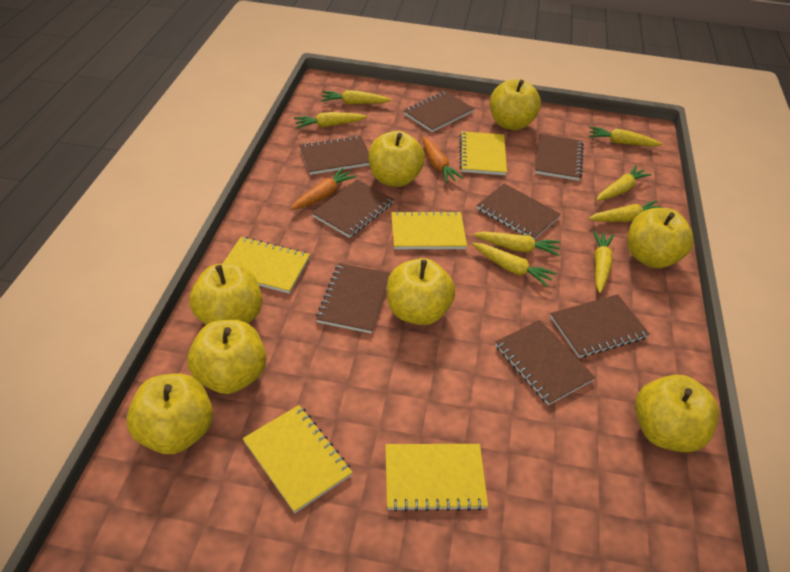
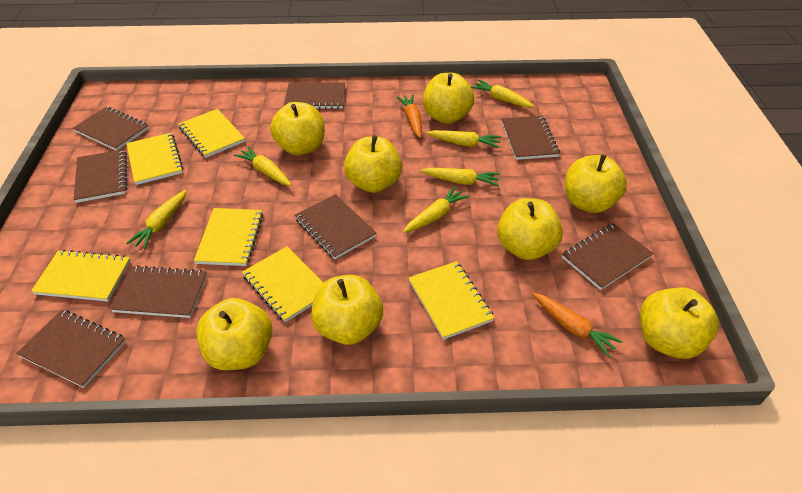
yellow carrot: 8 -> 6
yellow notebook: 5 -> 6

